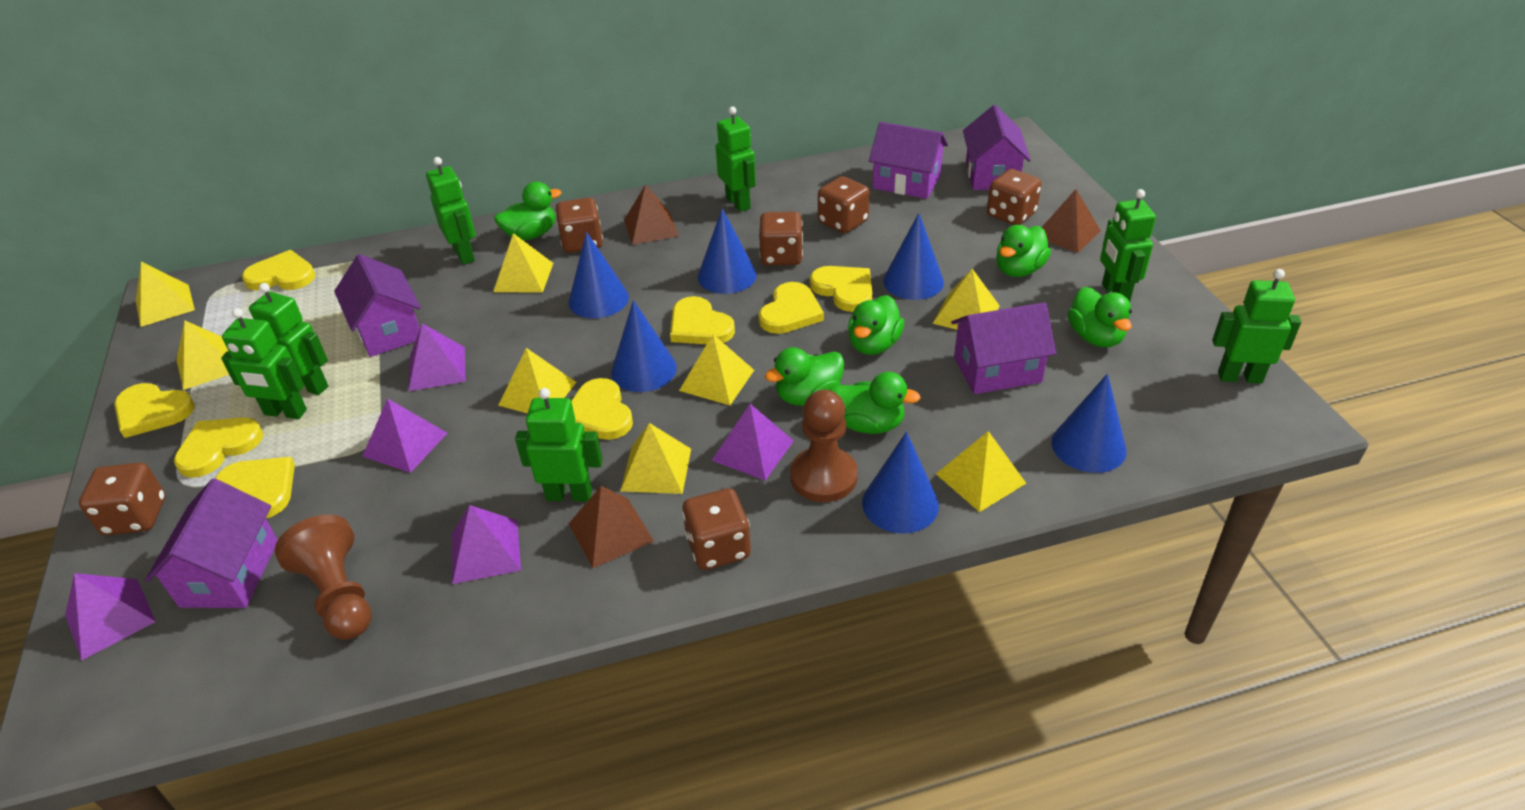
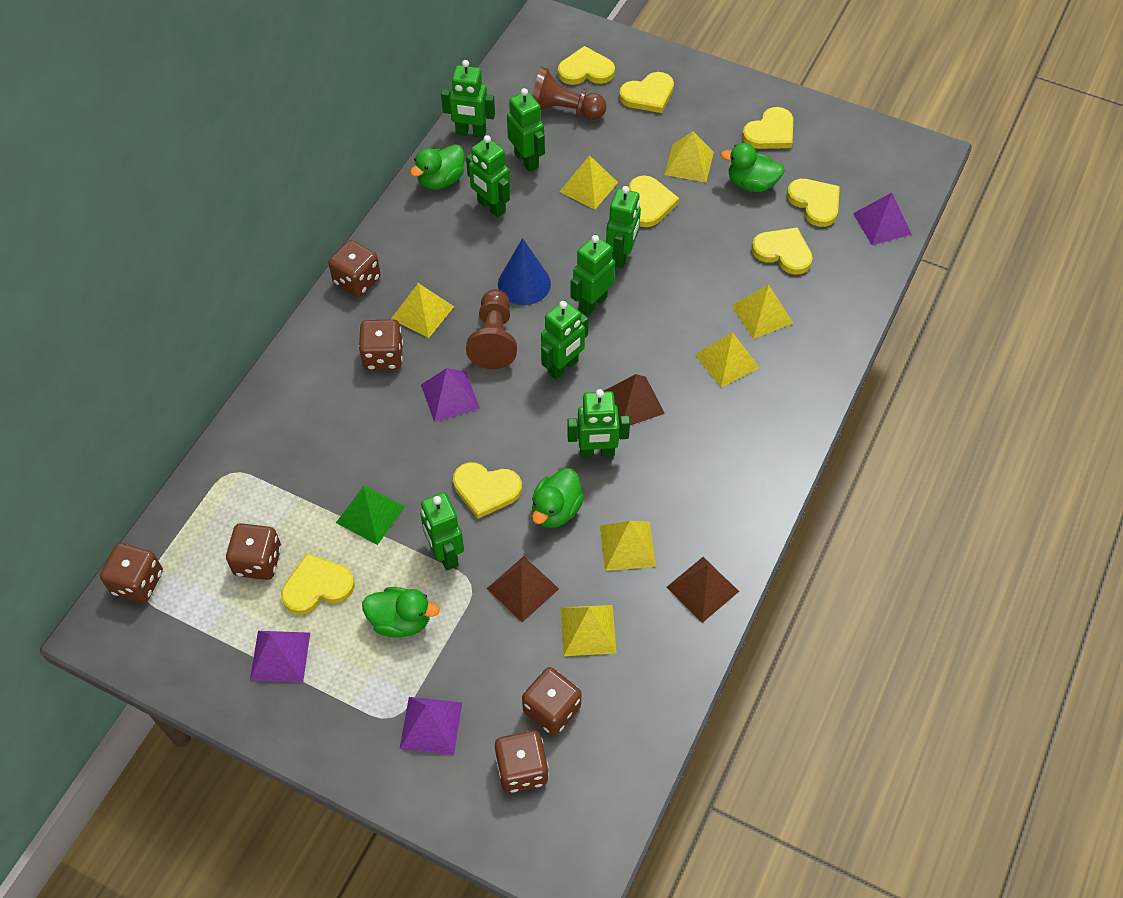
blue cone: 6 -> 1
green duck: 6 -> 4
green pyramid: 0 -> 1
green robot: 7 -> 8
purple house: 5 -> 0
purple pyramid: 5 -> 4
yellow pyramid: 8 -> 7

